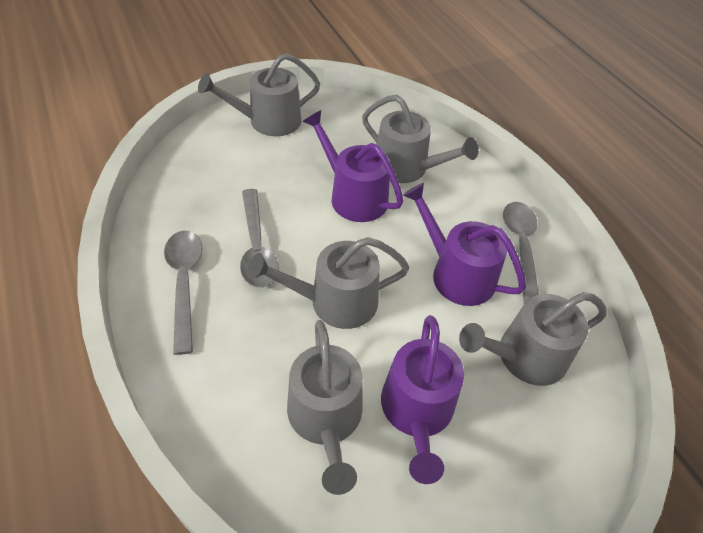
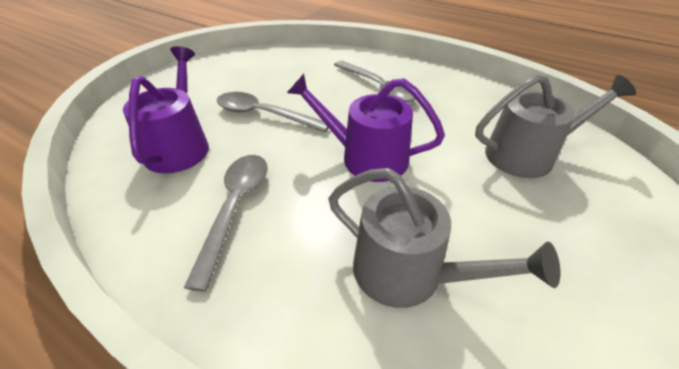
grey watering can: 5 -> 2
purple watering can: 3 -> 2

